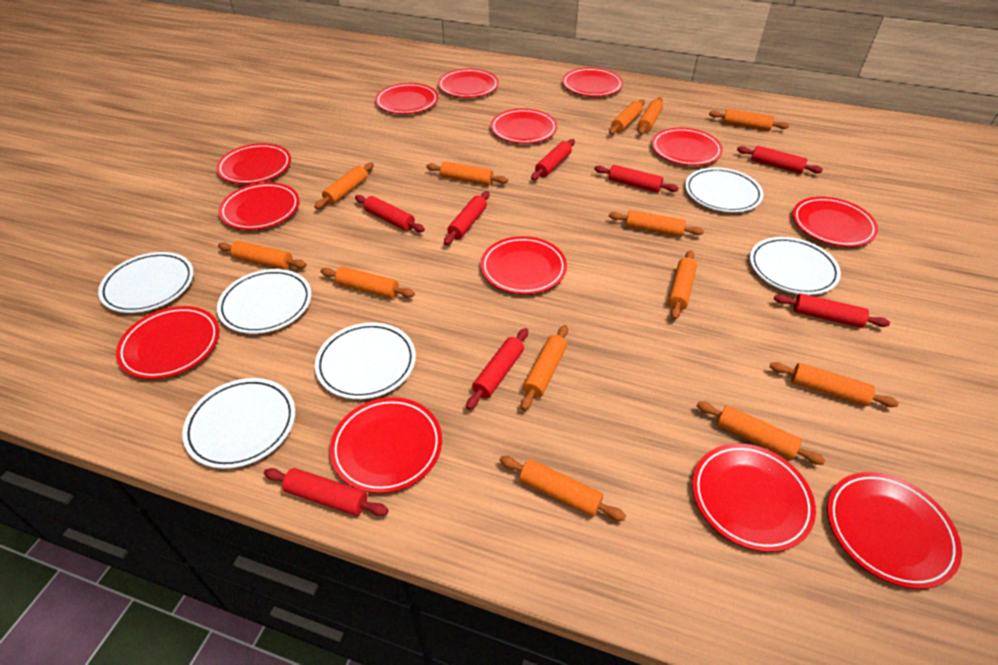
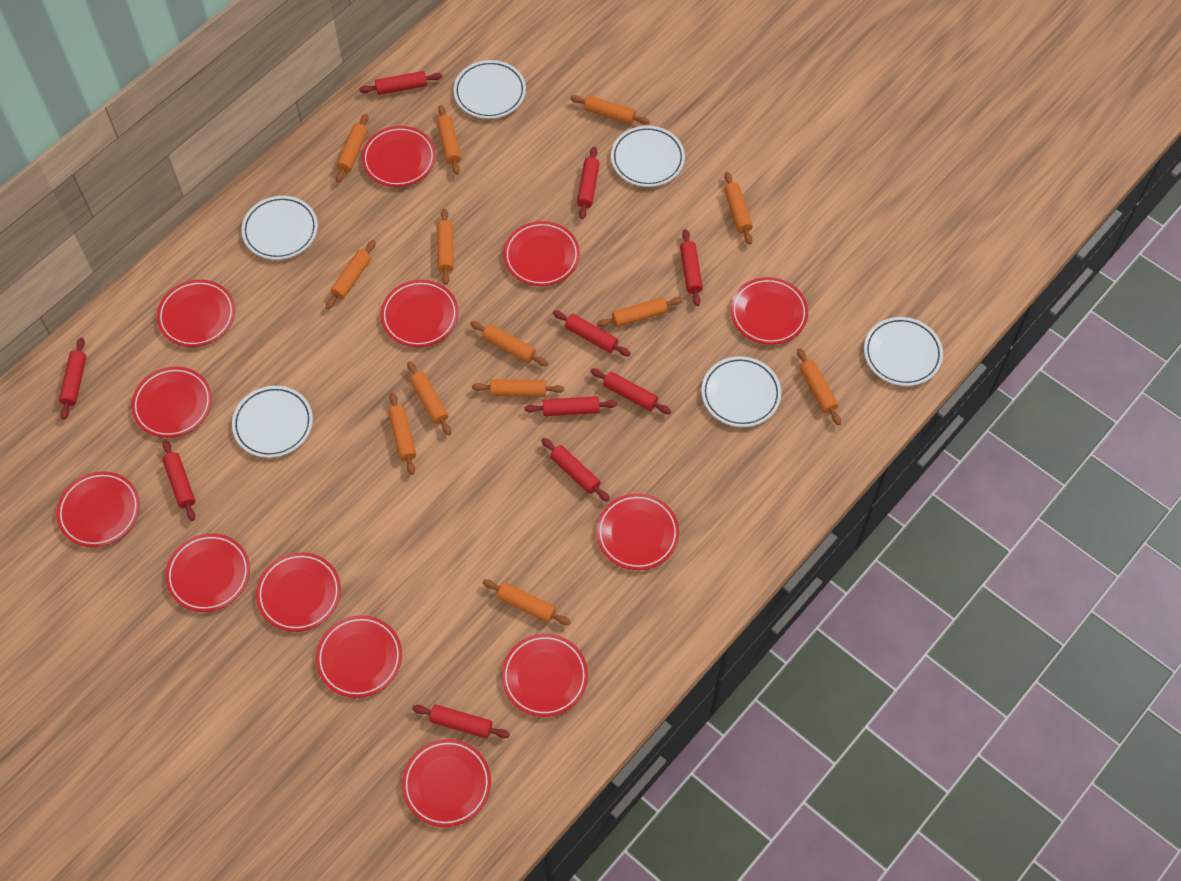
red rolling pin: 8 -> 10

